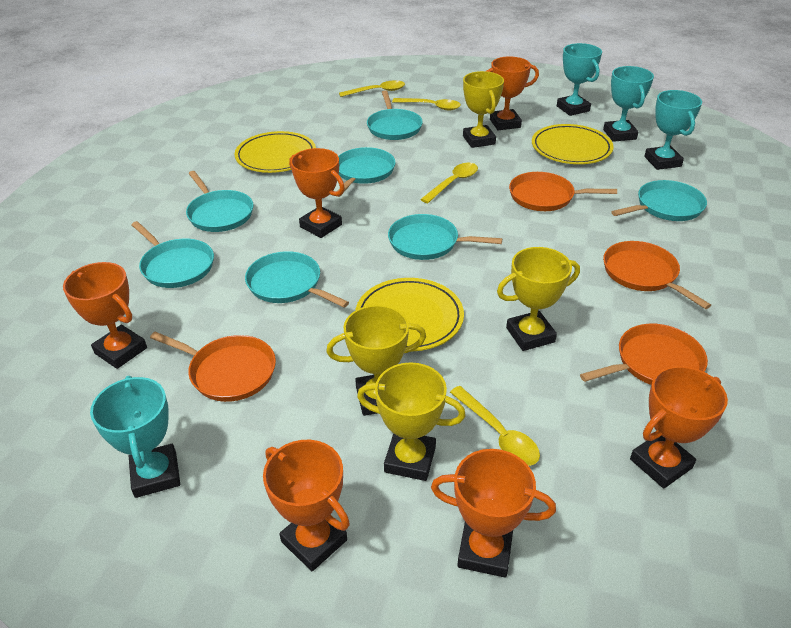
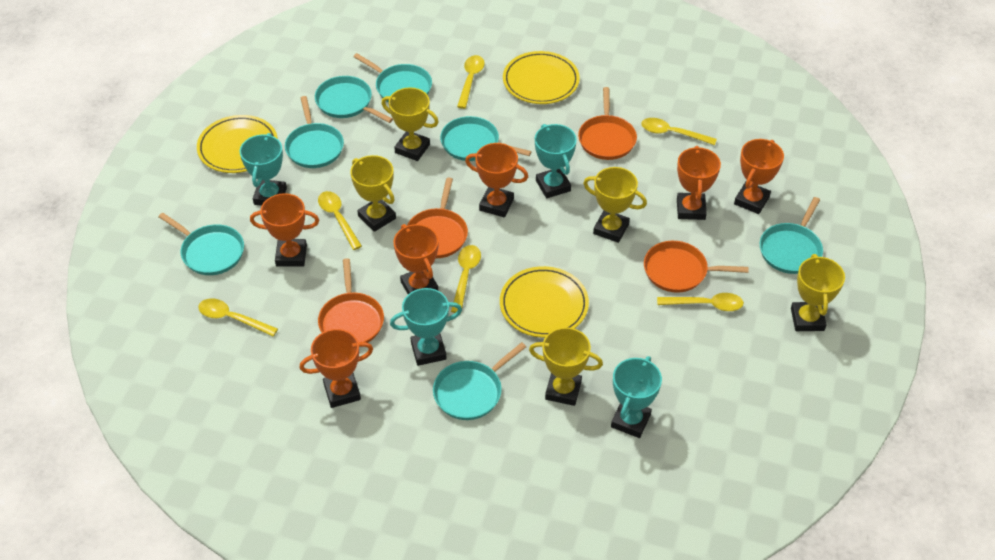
yellow spoon: 4 -> 6
yellow trophy: 4 -> 5

